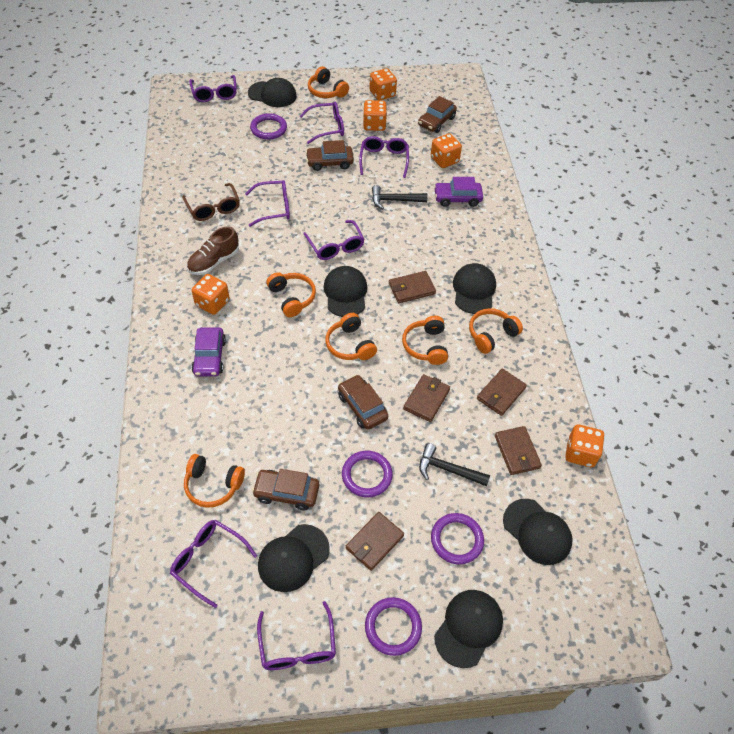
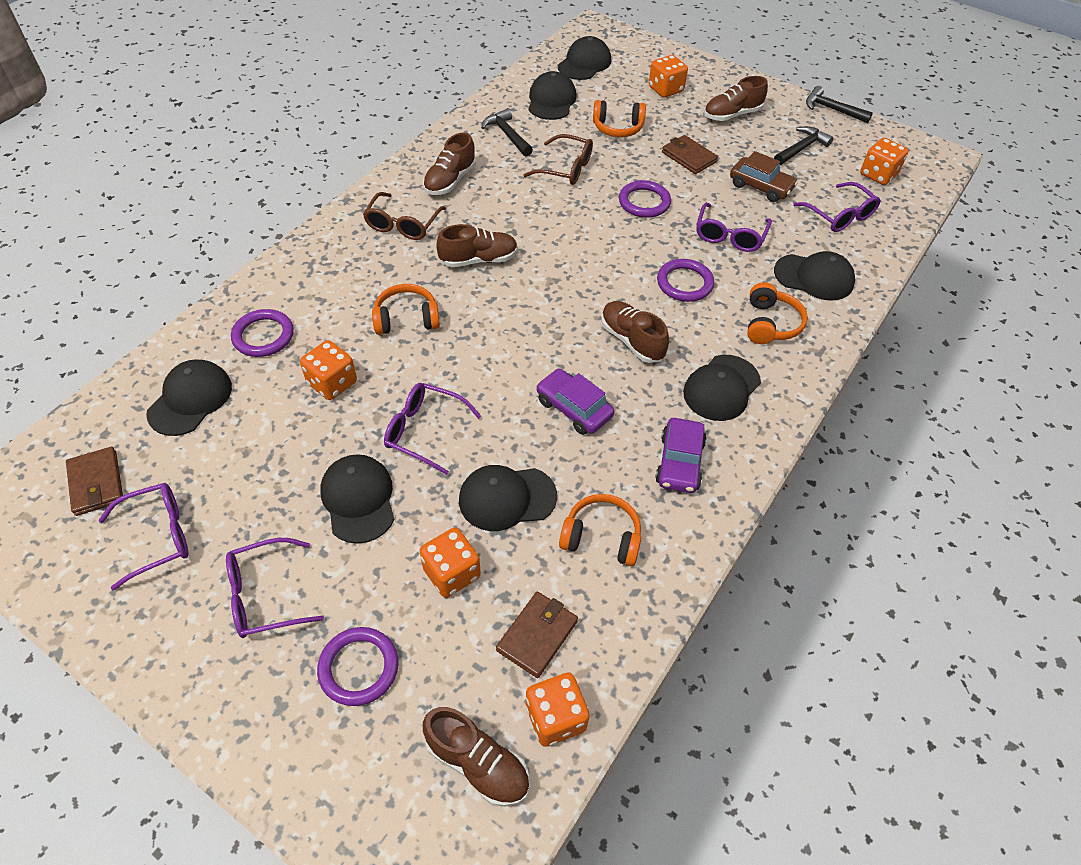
black cap: 6 -> 7
black hammer: 2 -> 3
brown car: 4 -> 1
brown glasses: 1 -> 2
brown shoe: 1 -> 5
brown wallet: 5 -> 3
orange headphones: 6 -> 4
purple glasses: 7 -> 5

